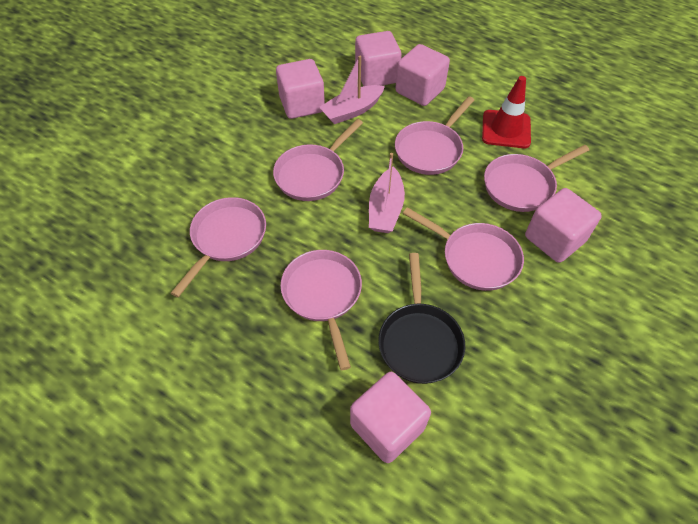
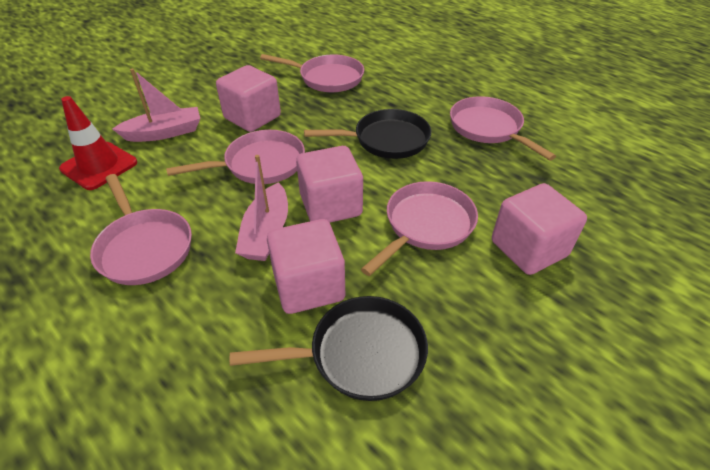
black pan: 1 -> 2
pink cube: 5 -> 4
pink pan: 6 -> 5

